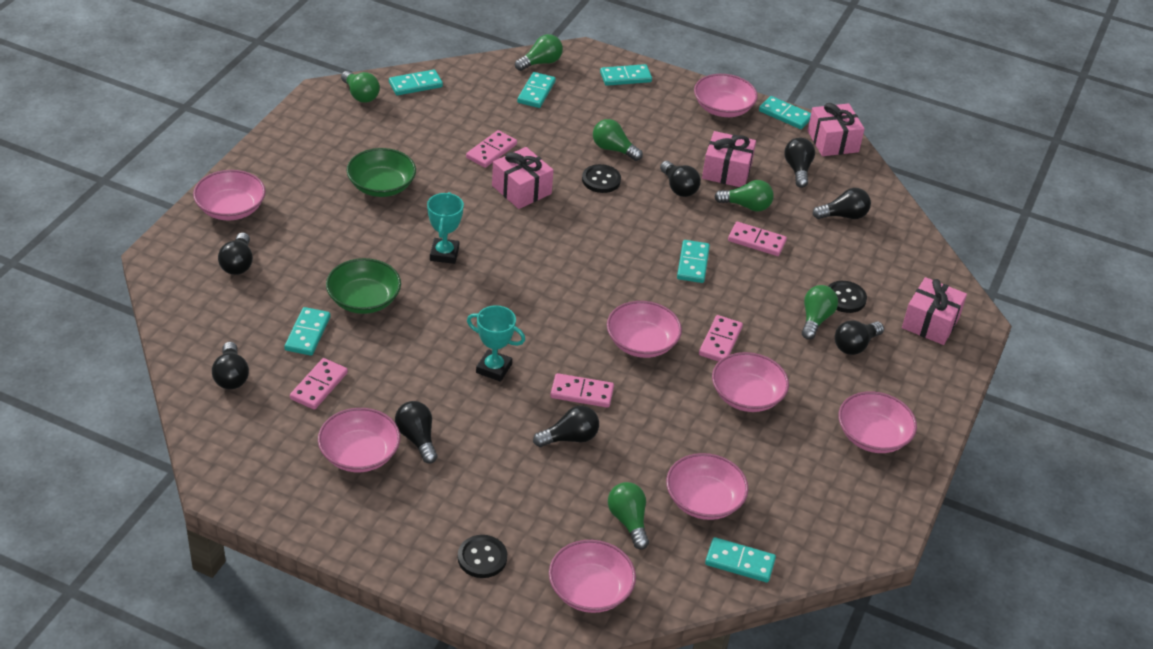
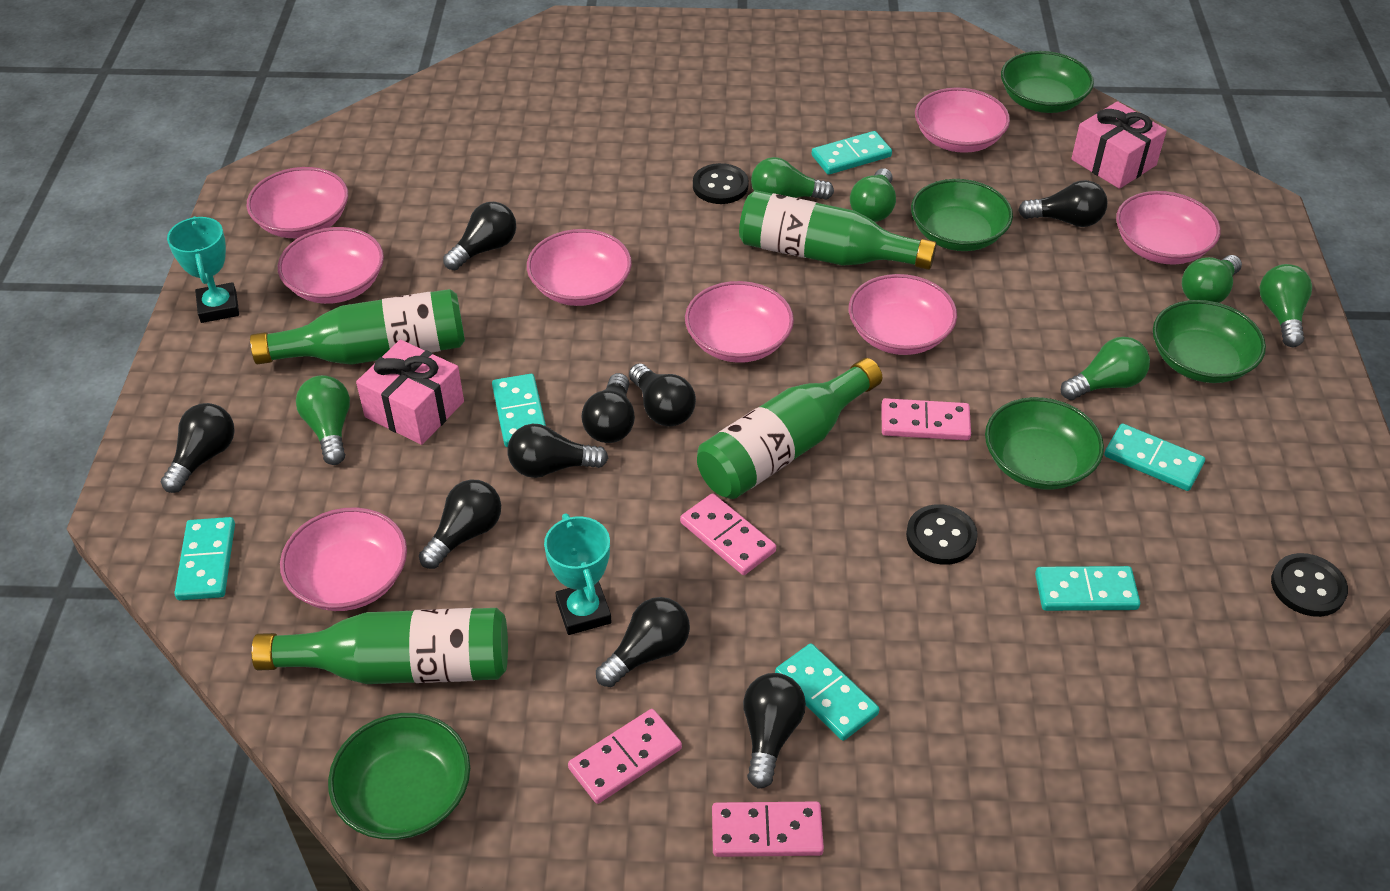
black light bulb: 8 -> 9
green bottle: 0 -> 4
green bowl: 2 -> 5
pink domino: 5 -> 4
pink gift: 4 -> 2
turquoise domino: 7 -> 6

